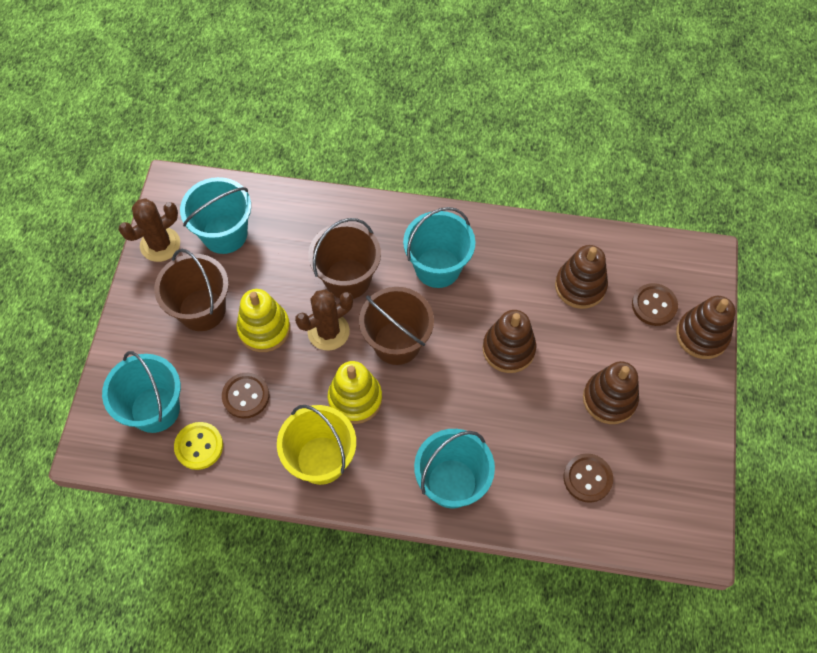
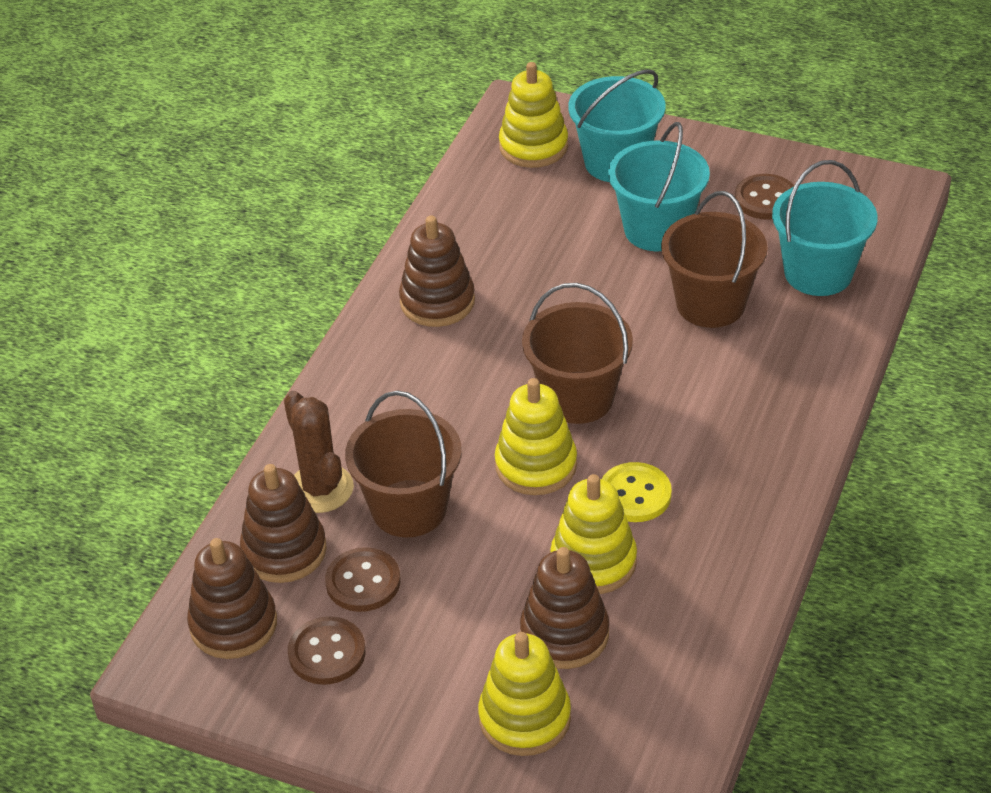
brown cactus: 2 -> 1
turquoise bucket: 4 -> 3
yellow bucket: 1 -> 0
yellow stacking toy: 2 -> 4

